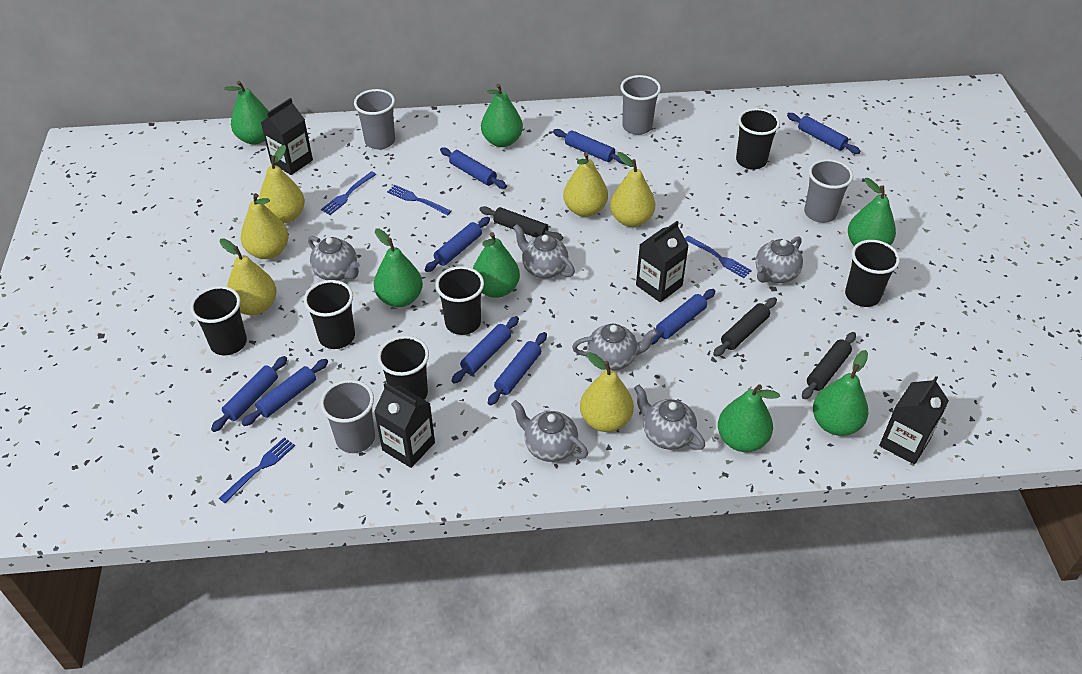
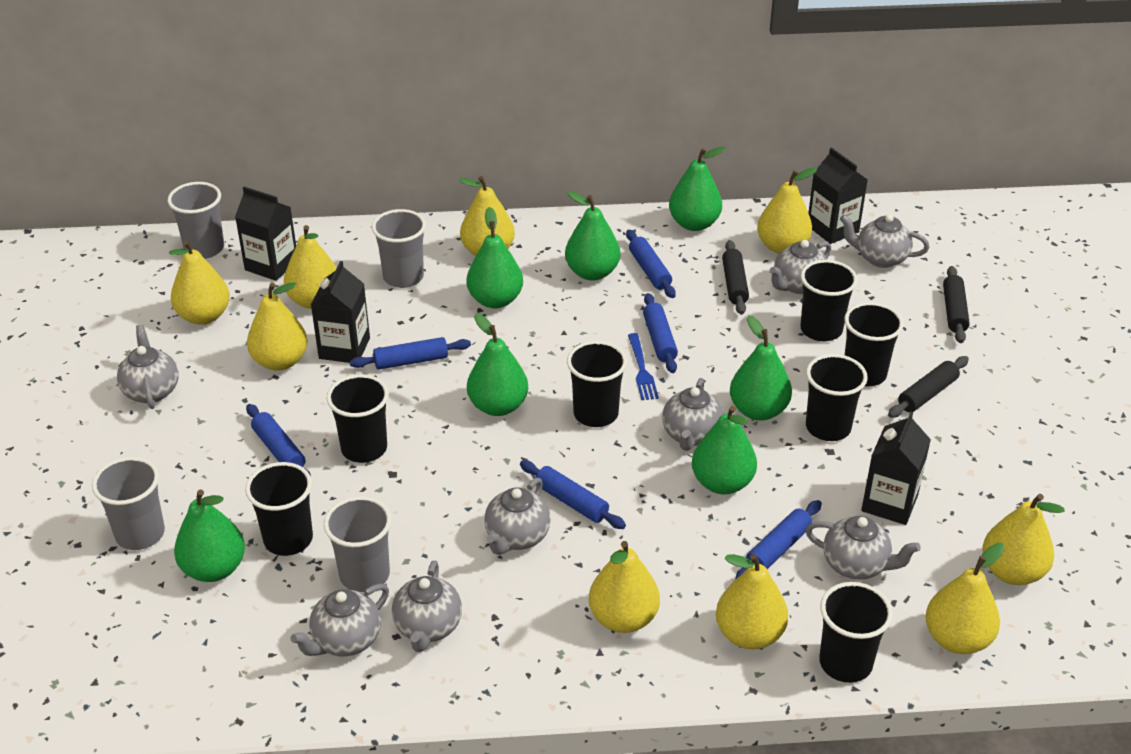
black cup: 6 -> 7
blue fork: 4 -> 1
blue rolling pin: 9 -> 6
grey teapot: 6 -> 8
yellow pear: 6 -> 9

